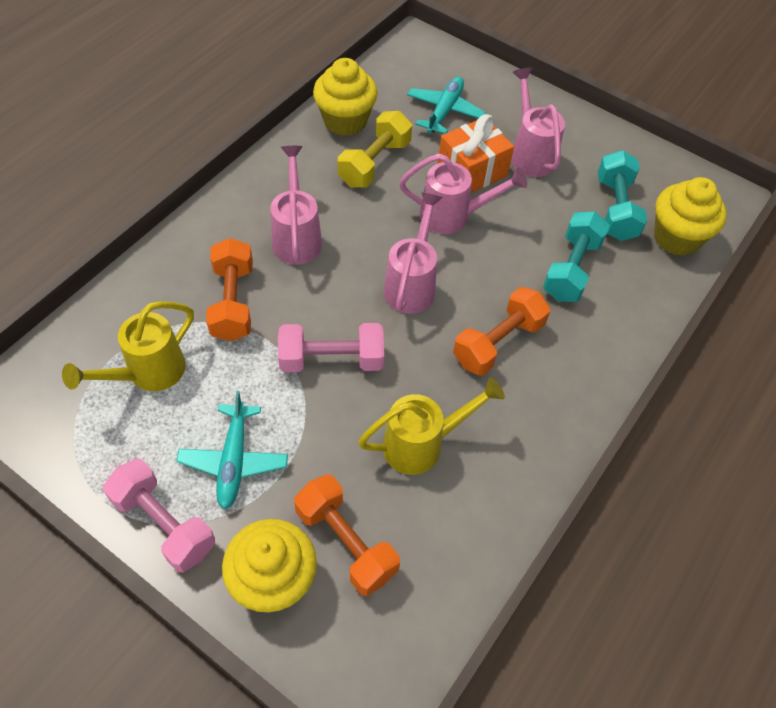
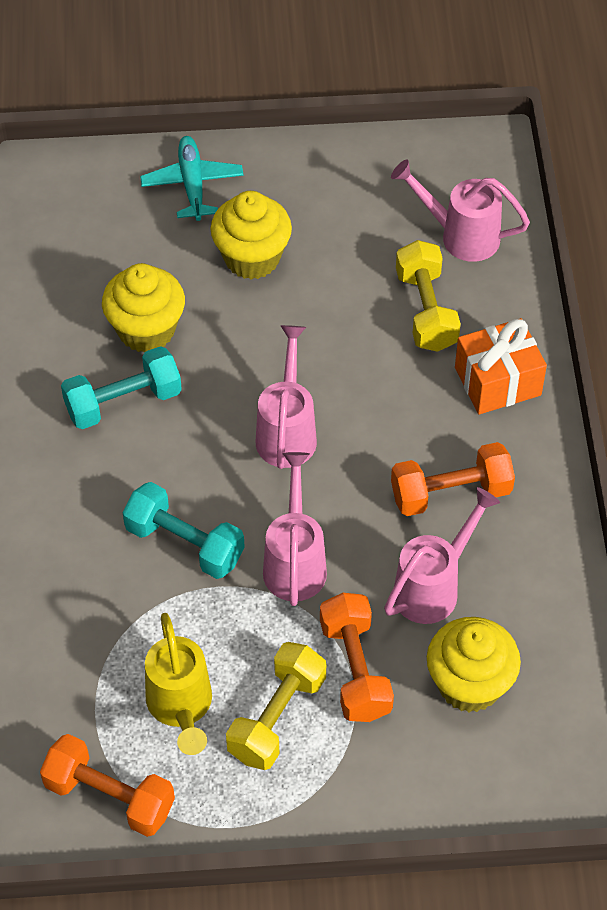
pink dumbbell: 2 -> 0
turquoise plane: 2 -> 1
yellow dumbbell: 1 -> 2
yellow watering can: 2 -> 1

